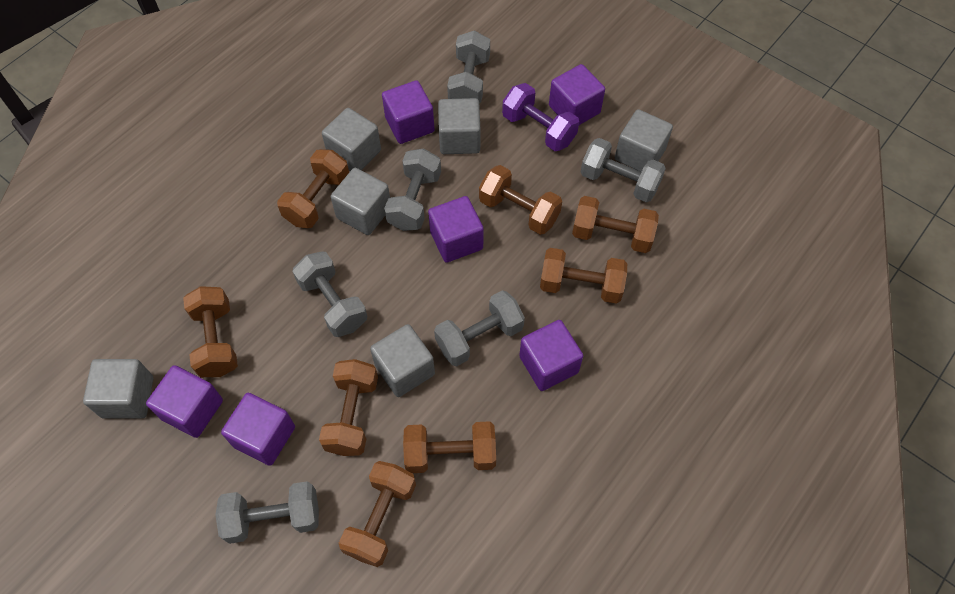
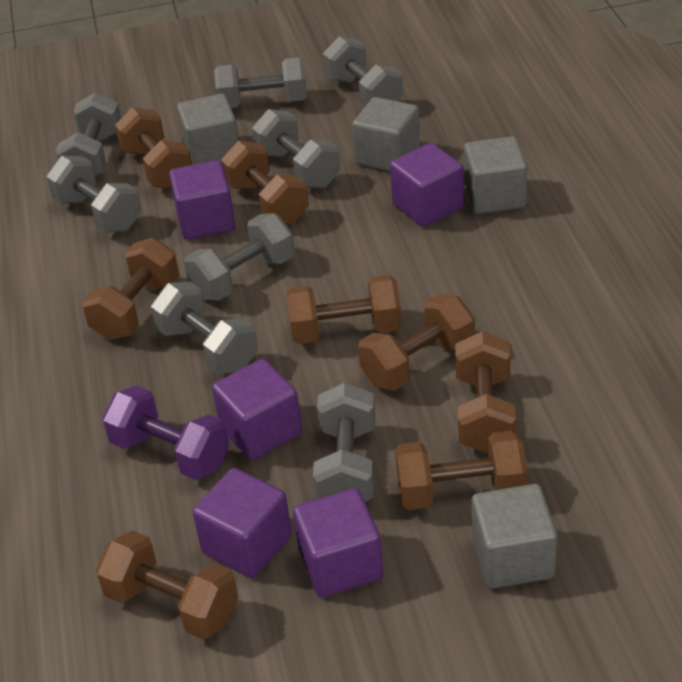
grey cube: 6 -> 4
grey dumbbell: 6 -> 8
purple cube: 6 -> 5

